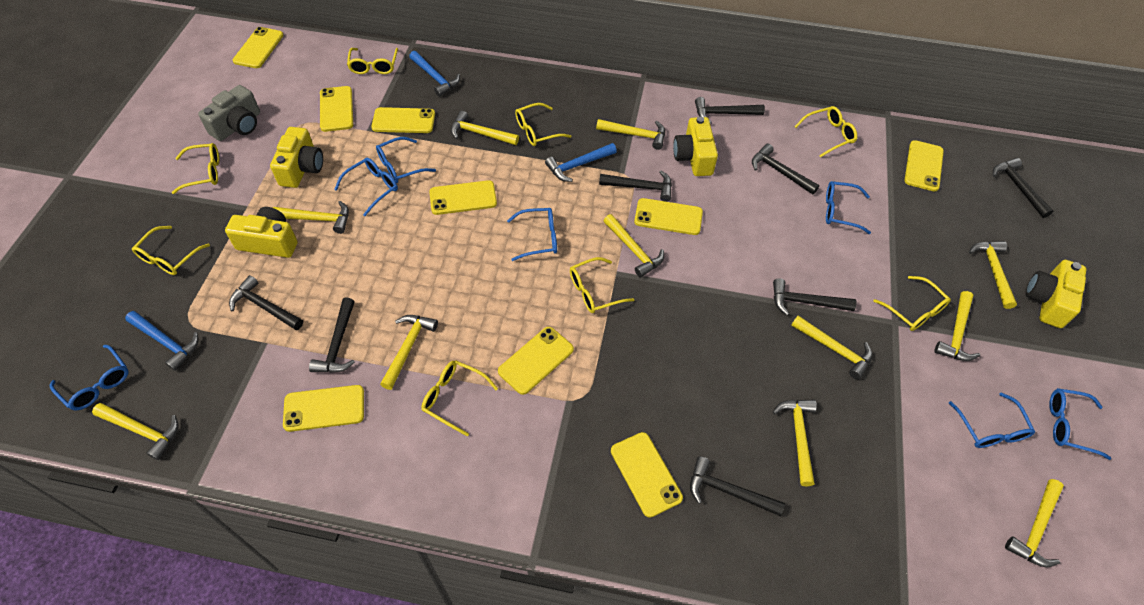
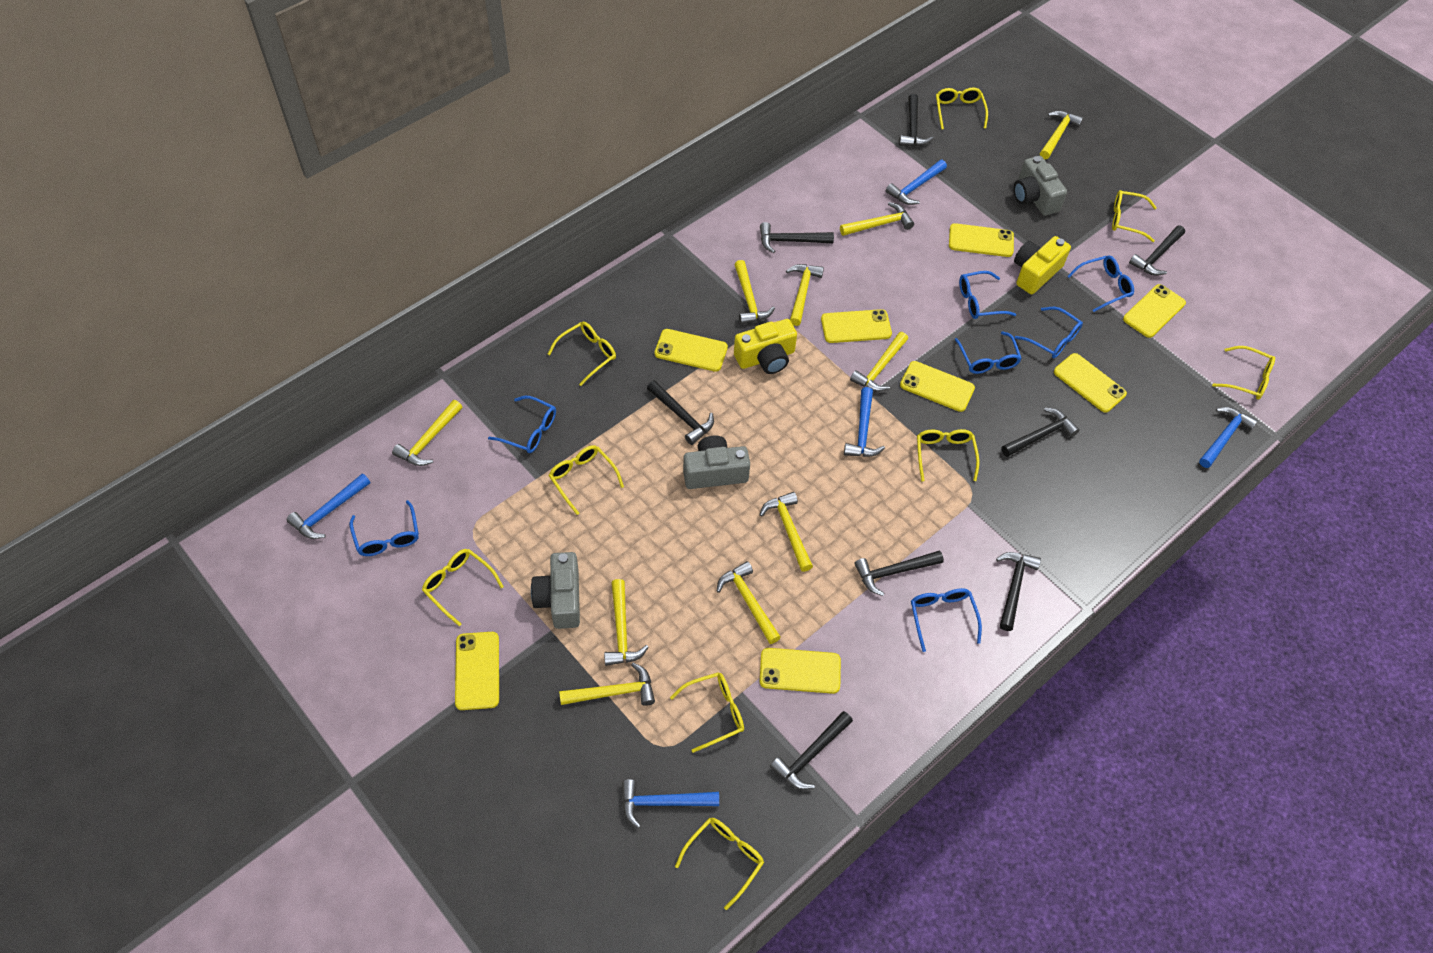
blue hammer: 3 -> 5
grey camera: 1 -> 3
yellow camera: 4 -> 2
yellow glasses: 8 -> 9
yellow hammer: 11 -> 10
yellow phone: 9 -> 8

